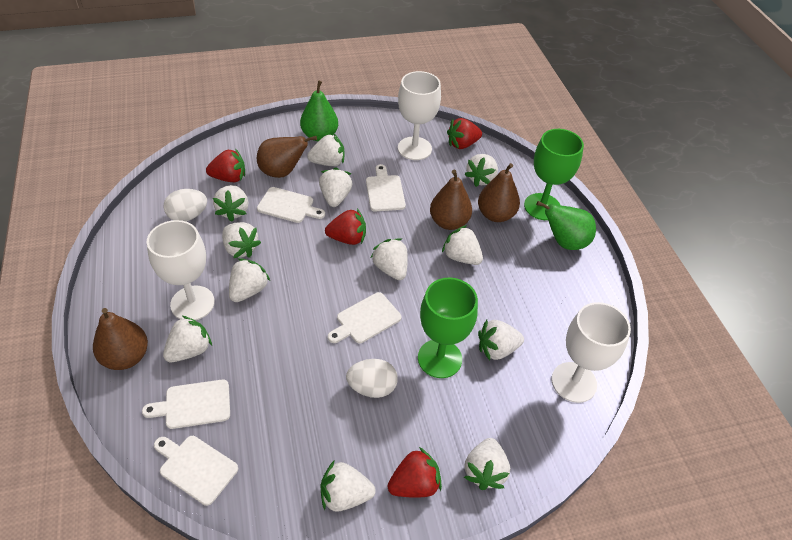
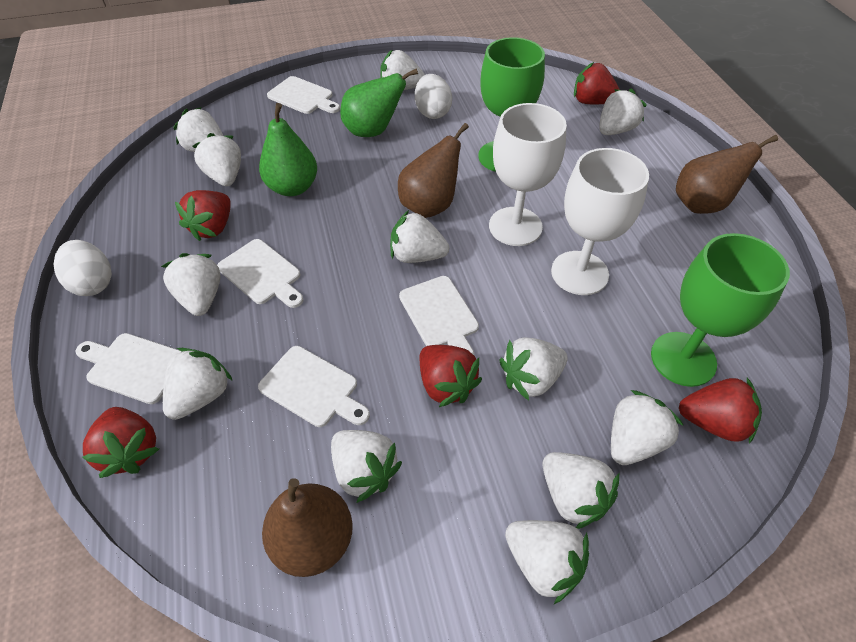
brown pear: 4 -> 3
red strawberry: 4 -> 5
white goblet: 3 -> 2

